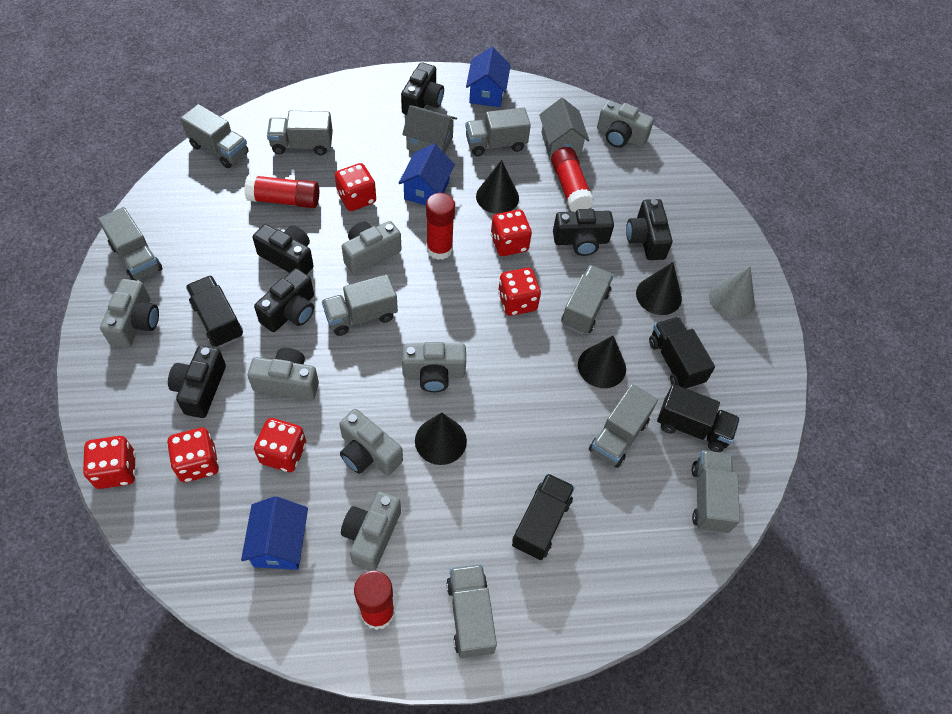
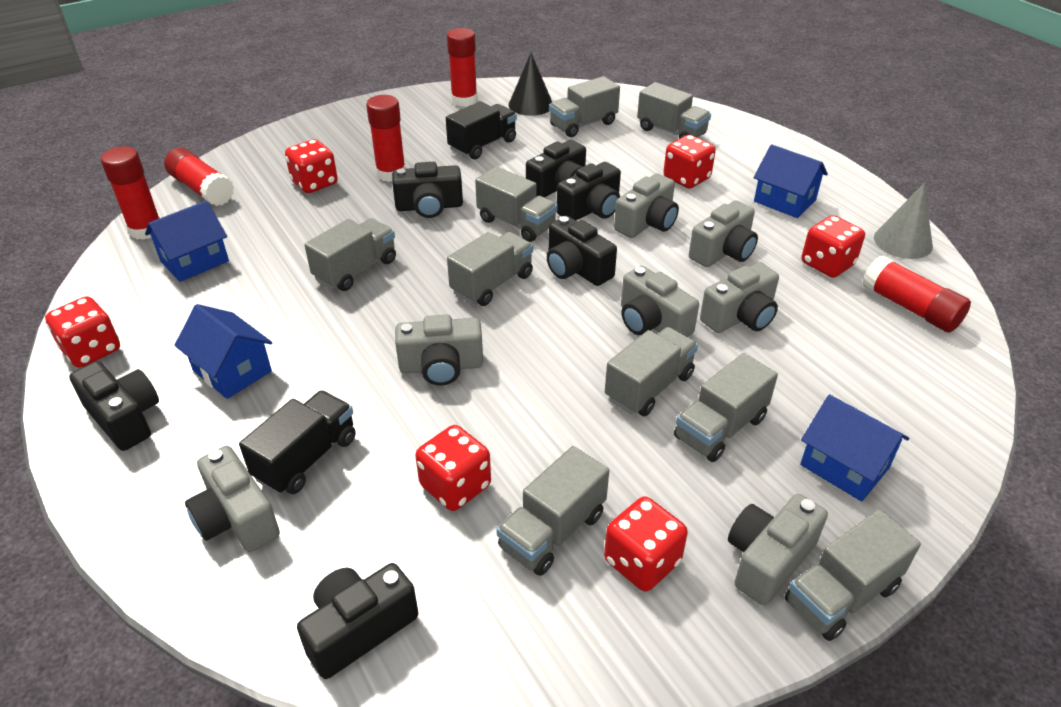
black cone: 4 -> 1
black truck: 4 -> 2
blue house: 3 -> 4
grey house: 2 -> 0
red glue stick: 4 -> 5

